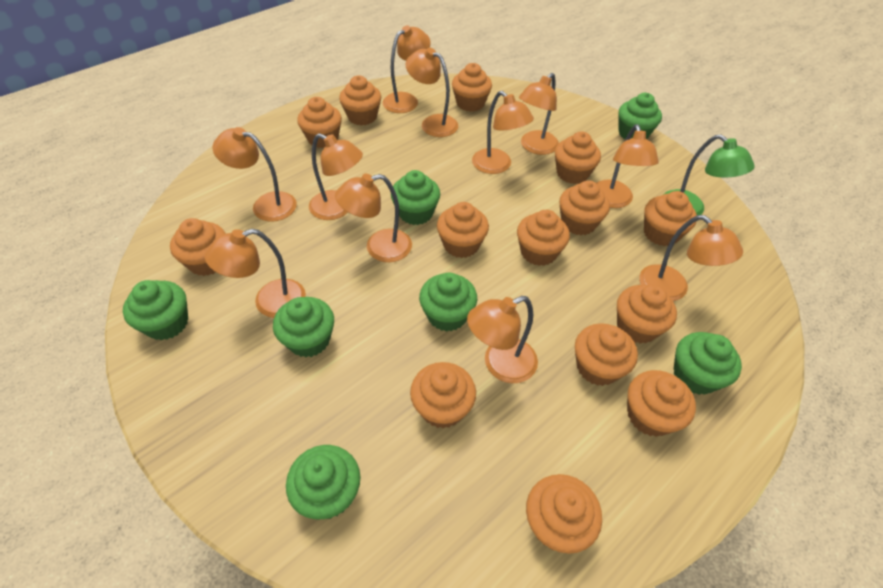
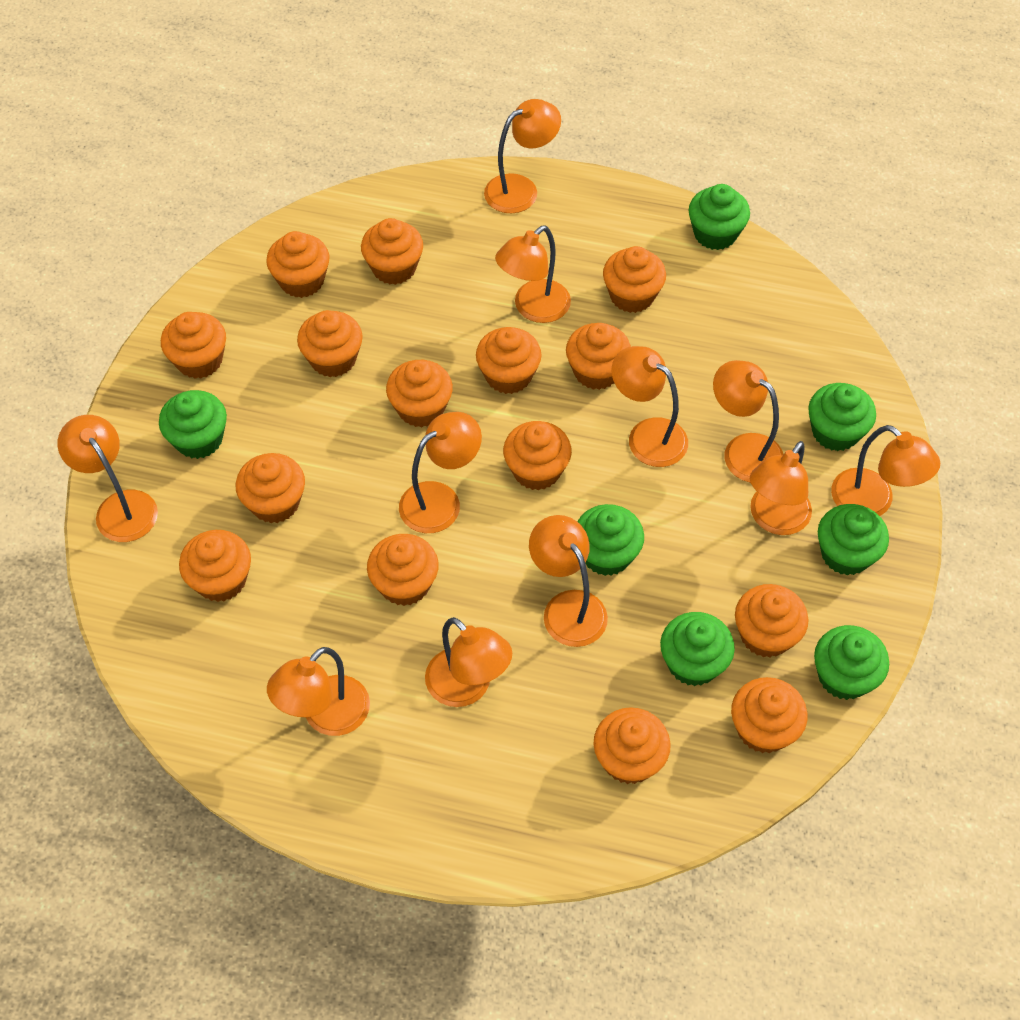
green lamp: 1 -> 0
orange cupcake: 14 -> 15

